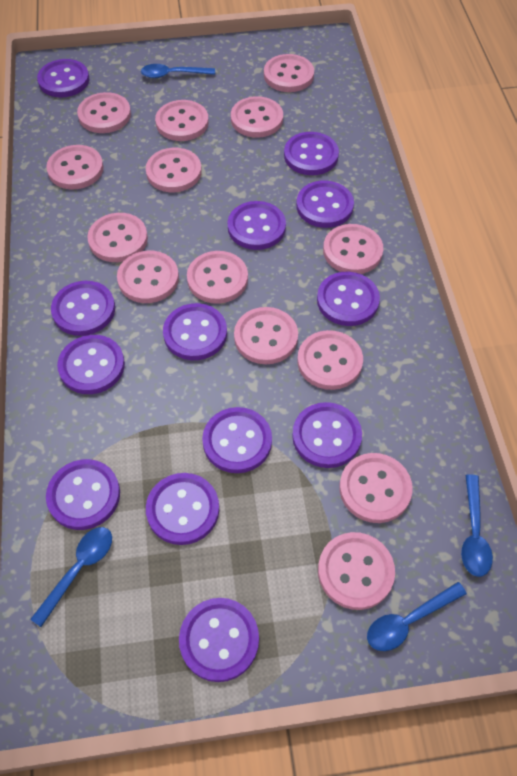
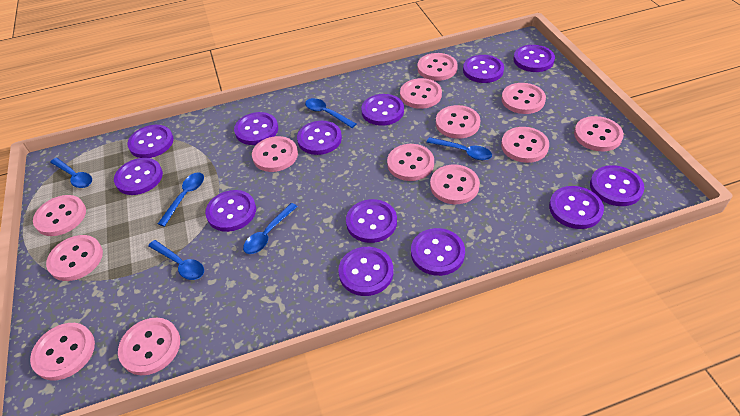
blue spoon: 4 -> 6
pink button: 14 -> 13

